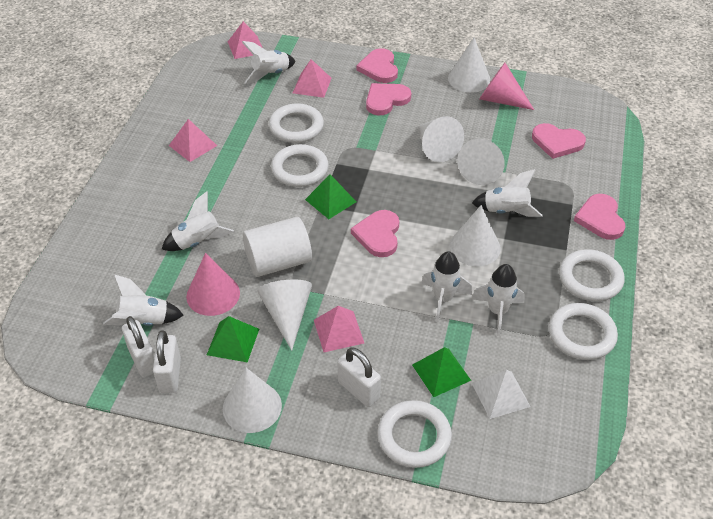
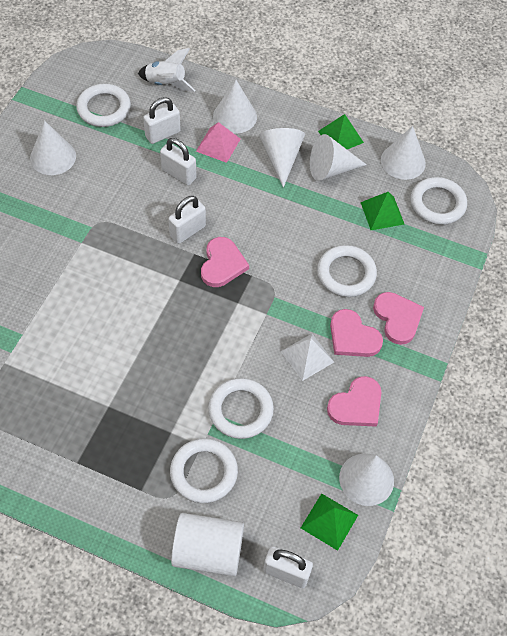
pink cone: 2 -> 0
pink heart: 5 -> 4
pink pyramid: 4 -> 1
white padlock: 3 -> 4
white rocket: 6 -> 1

